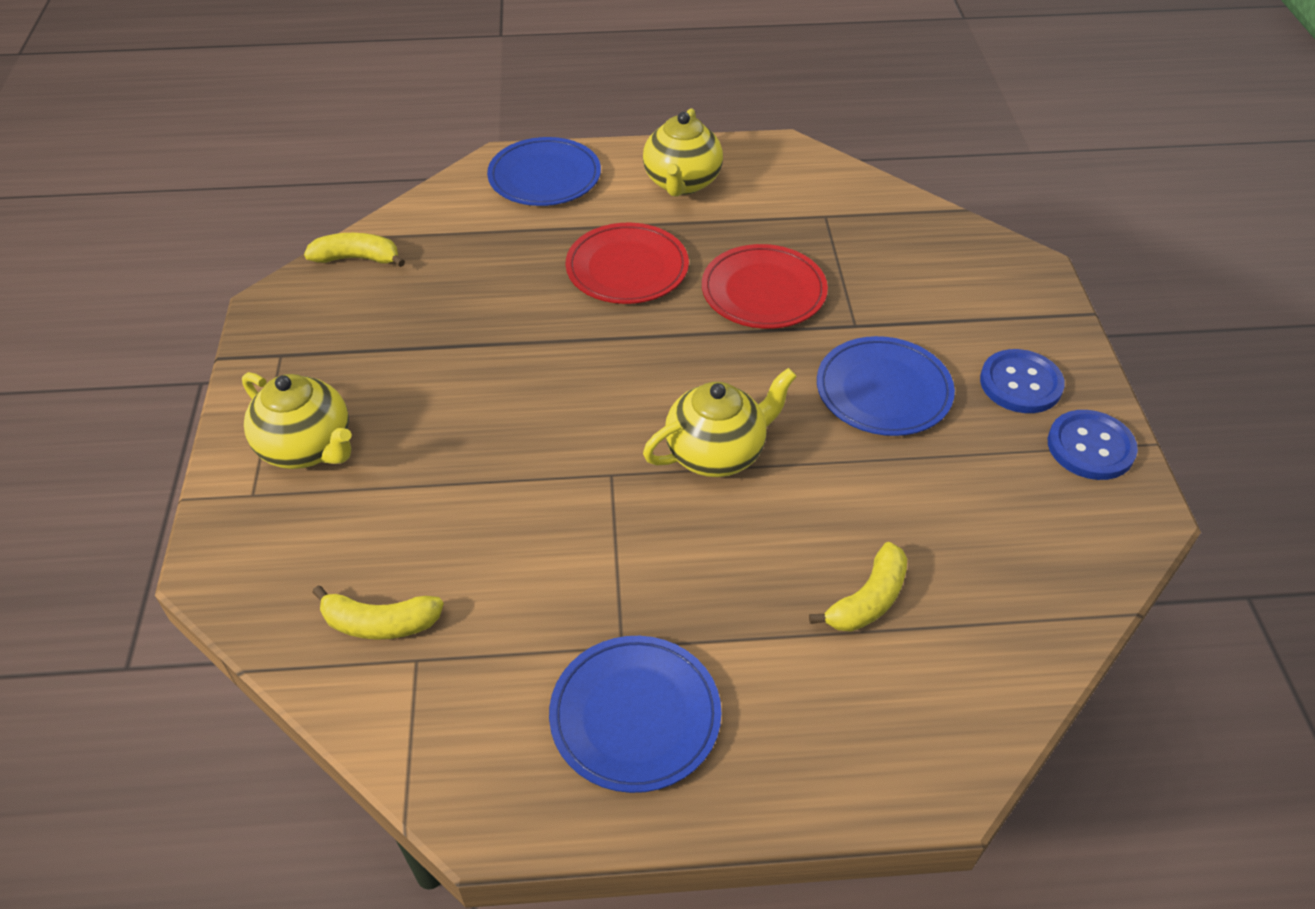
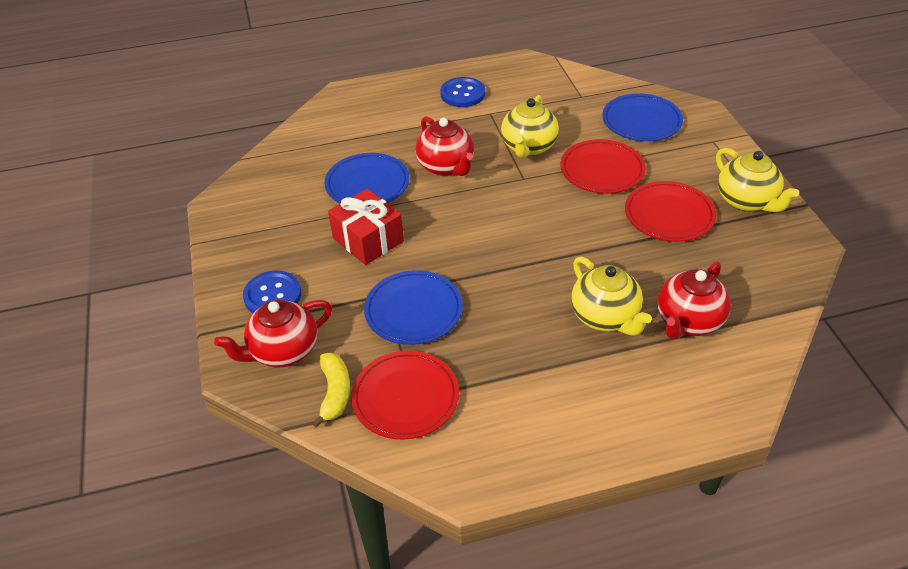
red gift: 0 -> 1
red plate: 2 -> 3
red teapot: 0 -> 3
yellow banana: 3 -> 1

